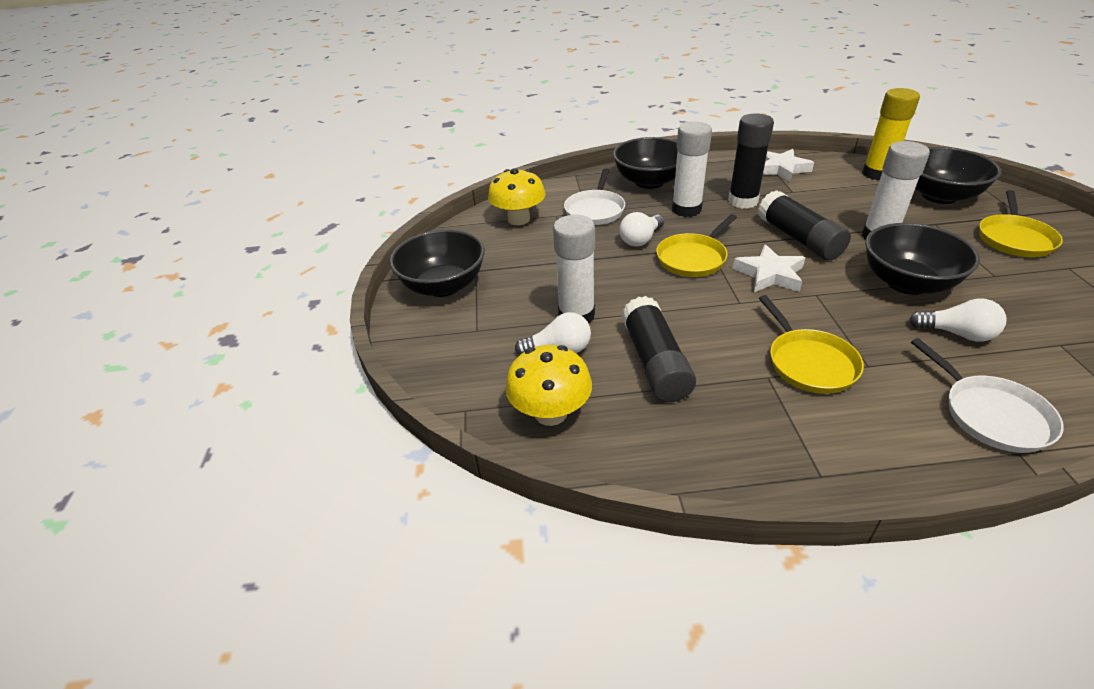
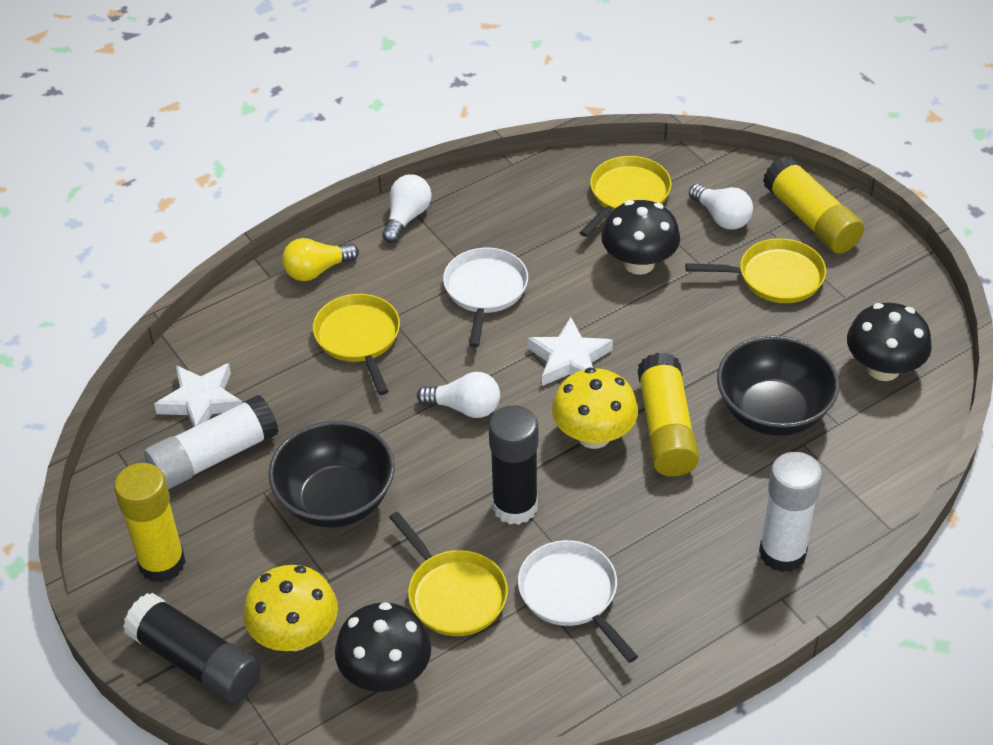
black bowl: 4 -> 2
black glue stick: 3 -> 2
black mushroom: 0 -> 3
white glue stick: 3 -> 2
yellow glue stick: 1 -> 3
yellow light bulb: 0 -> 1
yellow pan: 3 -> 4

